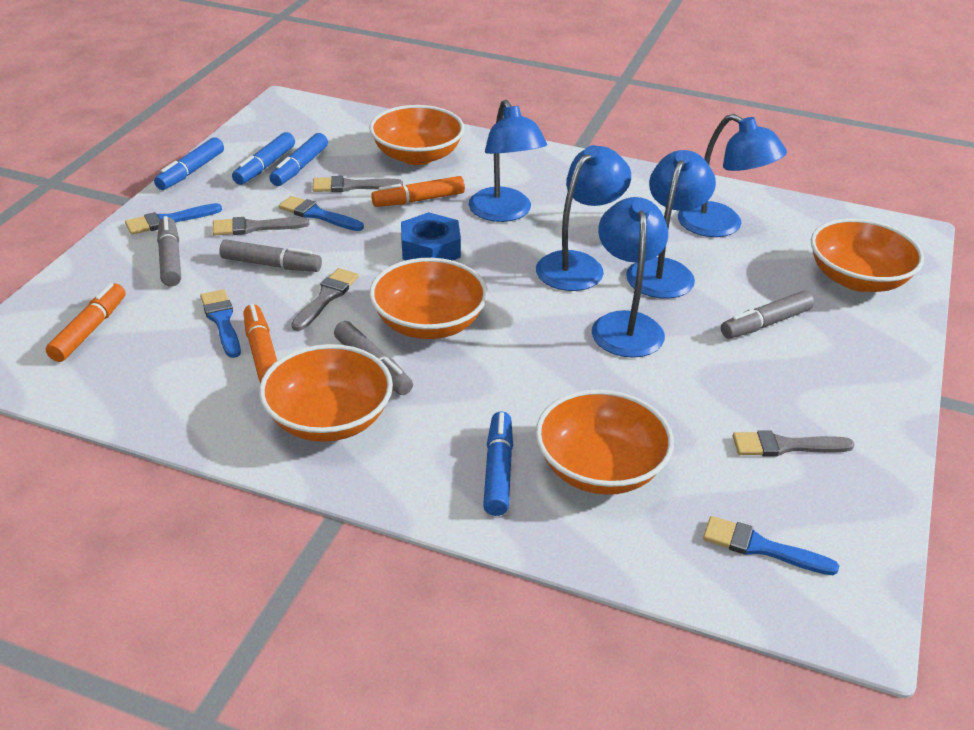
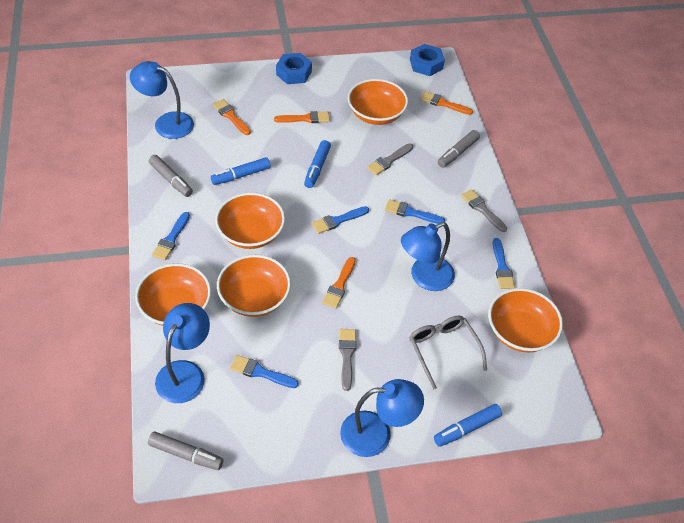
blue brush: 4 -> 5
blue lamp: 5 -> 4
blue marker: 4 -> 3
blue nut: 1 -> 2
grey brush: 4 -> 3
grey glasses: 0 -> 1
grey marker: 4 -> 3
orange brush: 0 -> 4
orange marker: 3 -> 0

